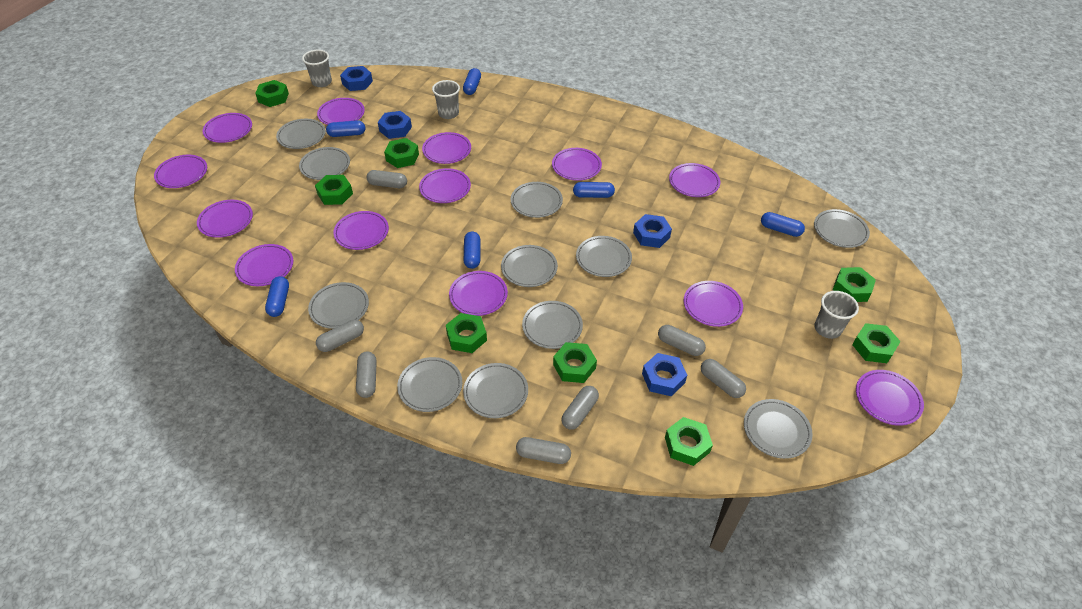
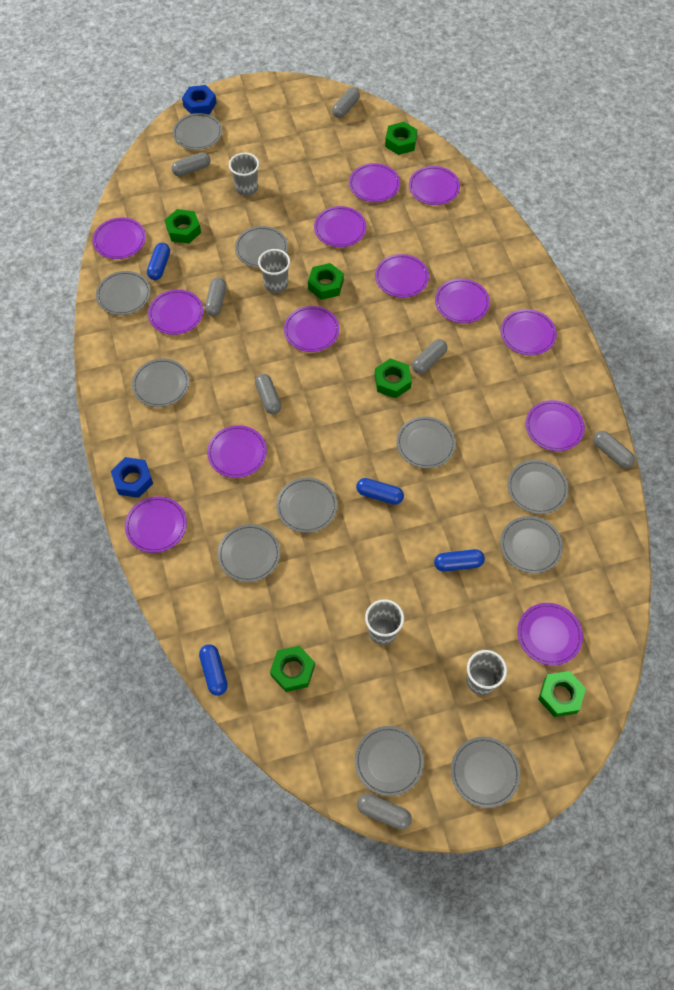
blue capsule: 6 -> 4
blue nut: 4 -> 2
green nut: 8 -> 6
grey cup: 3 -> 4

